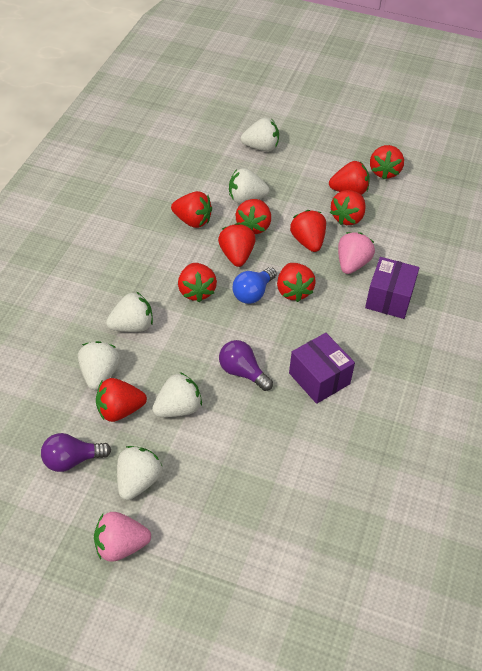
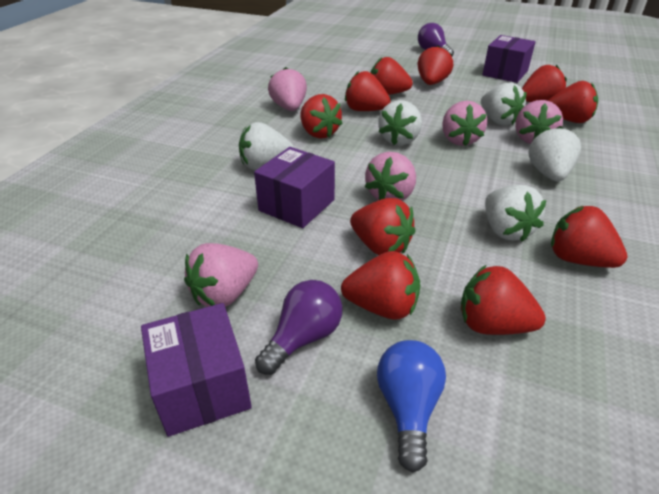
pink strawberry: 2 -> 5
purple box: 2 -> 3
white strawberry: 6 -> 5

